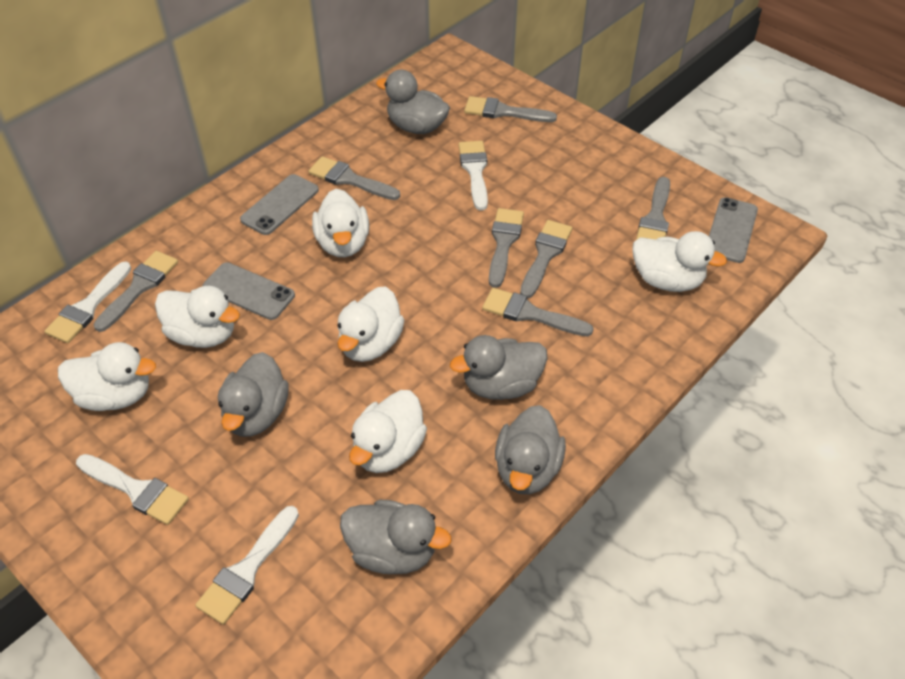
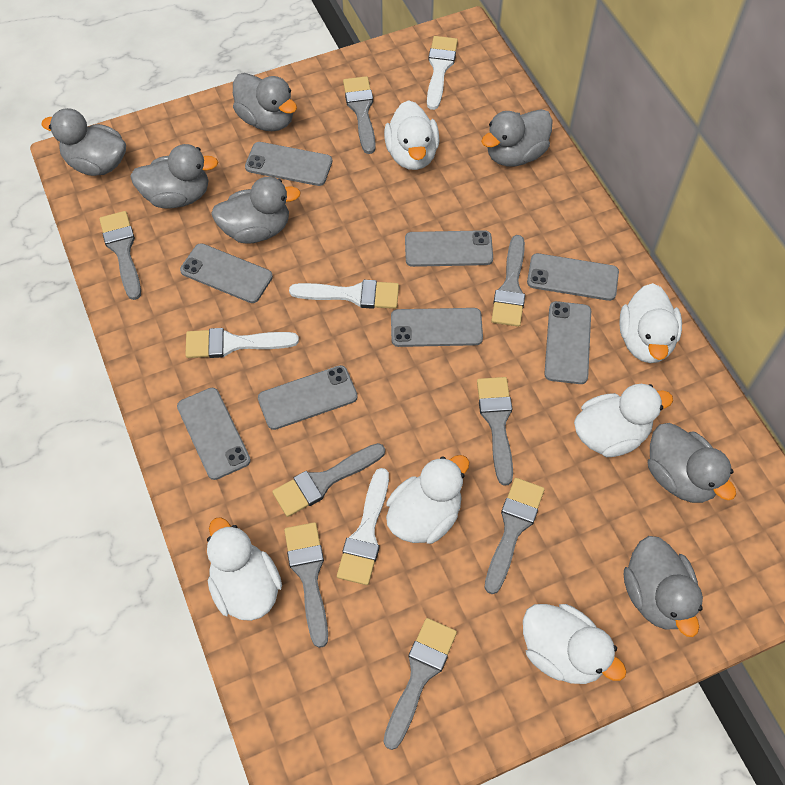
grey brush: 7 -> 8
grey duck: 5 -> 7
grey phone: 3 -> 8

